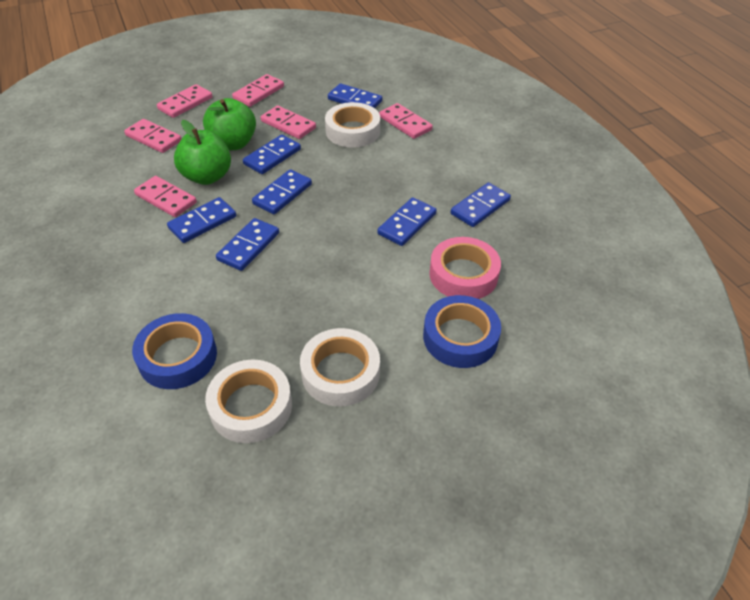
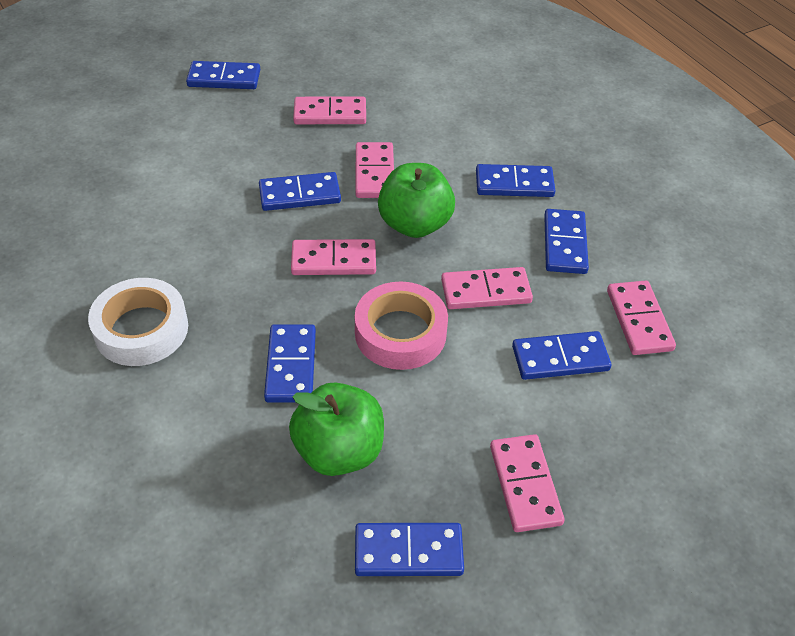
blue tape: 2 -> 0
white tape: 3 -> 1

